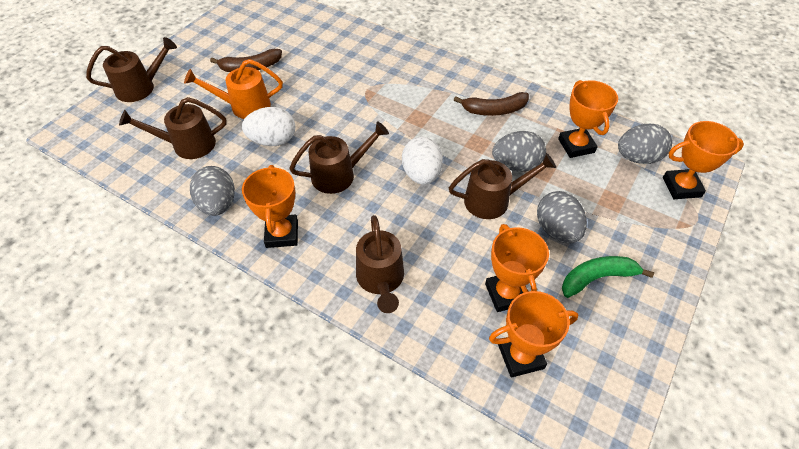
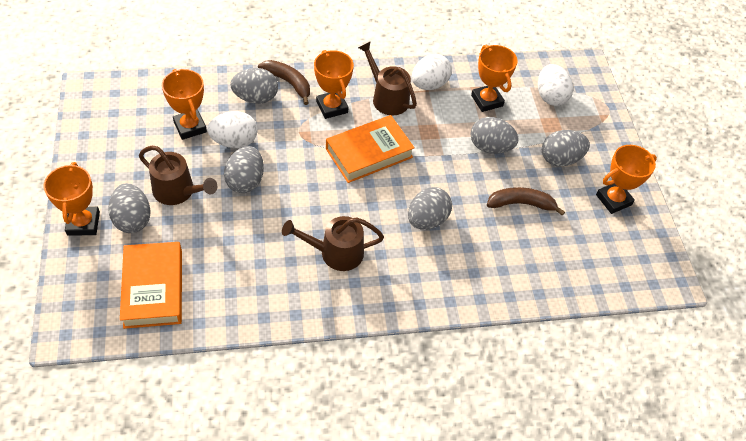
brown watering can: 5 -> 3
green banana: 1 -> 0
grey egg: 4 -> 6
orange book: 0 -> 2
orange watering can: 1 -> 0
white egg: 2 -> 3

